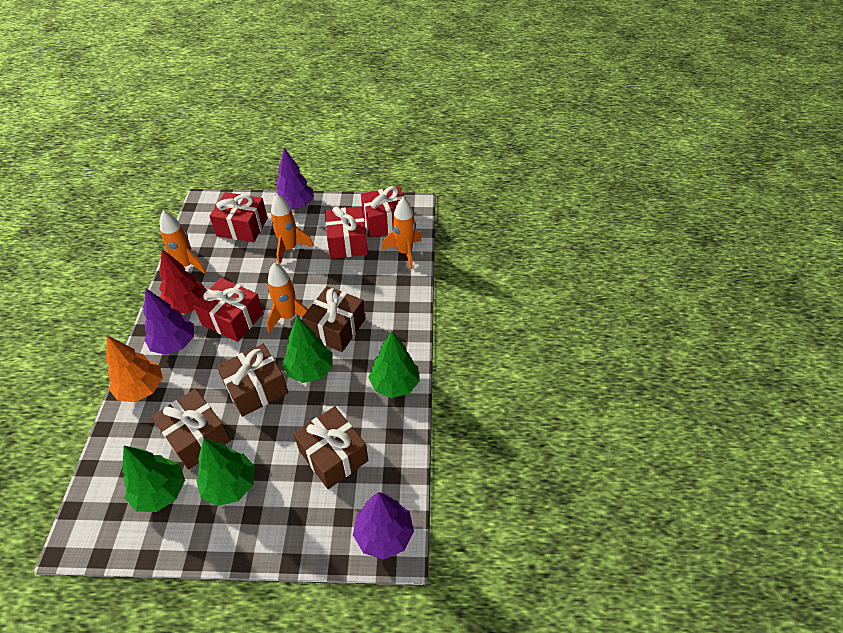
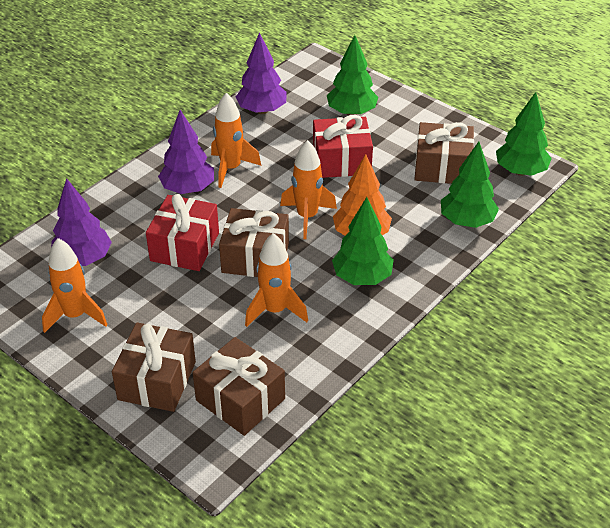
red gift: 4 -> 2
red tree: 1 -> 0

